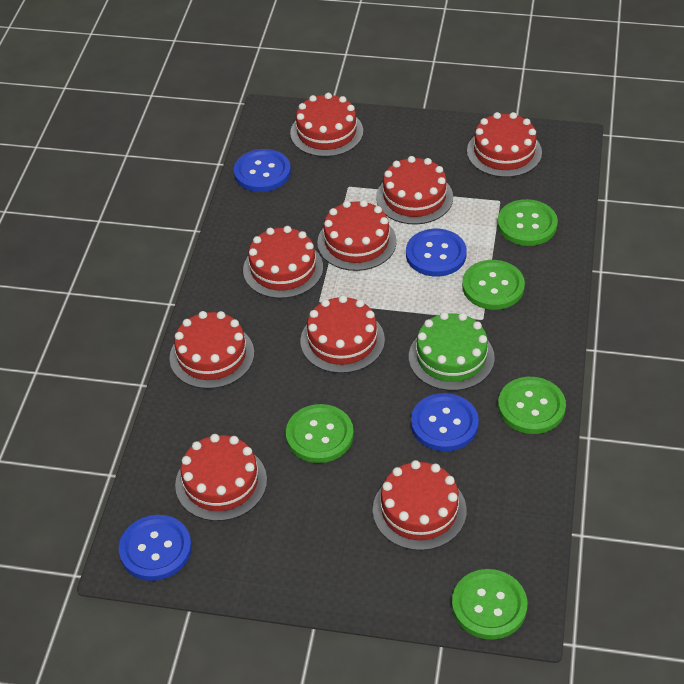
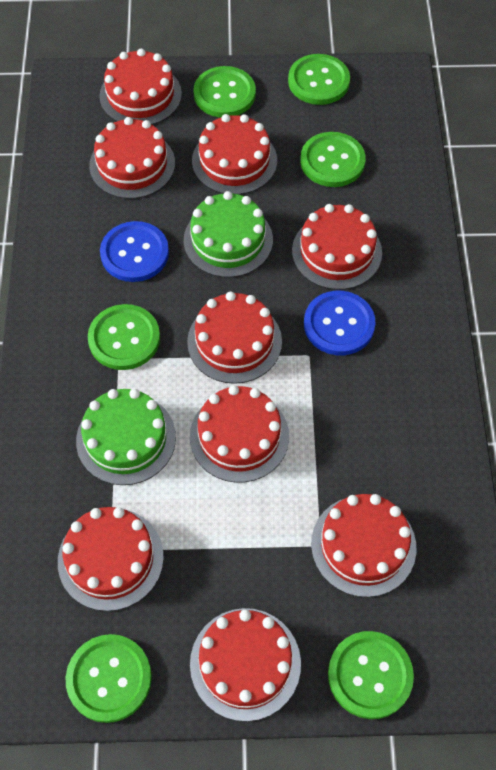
blue button: 4 -> 2
green button: 5 -> 6
green cake: 1 -> 2

